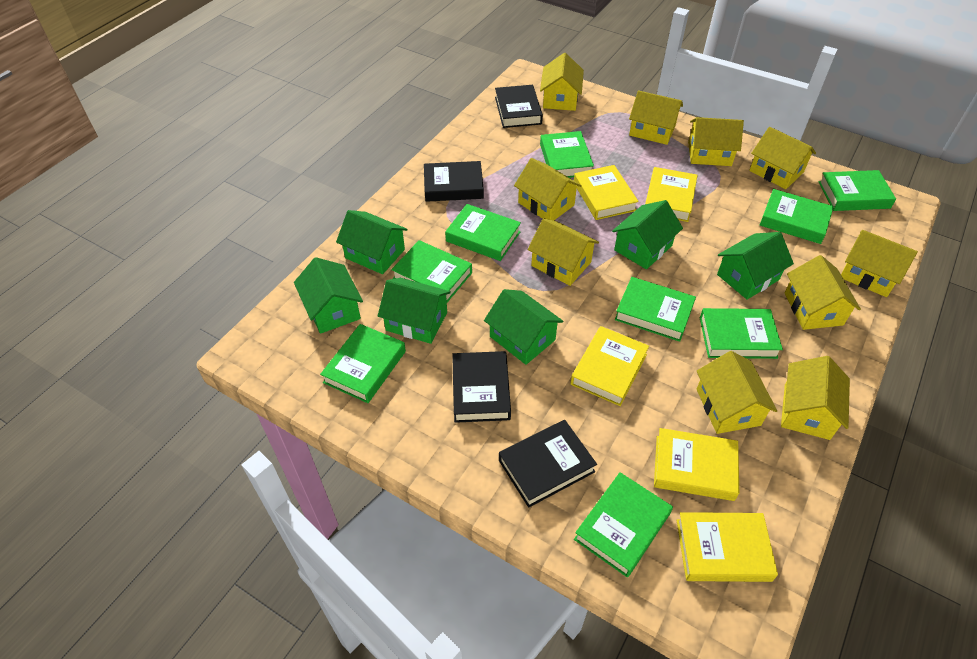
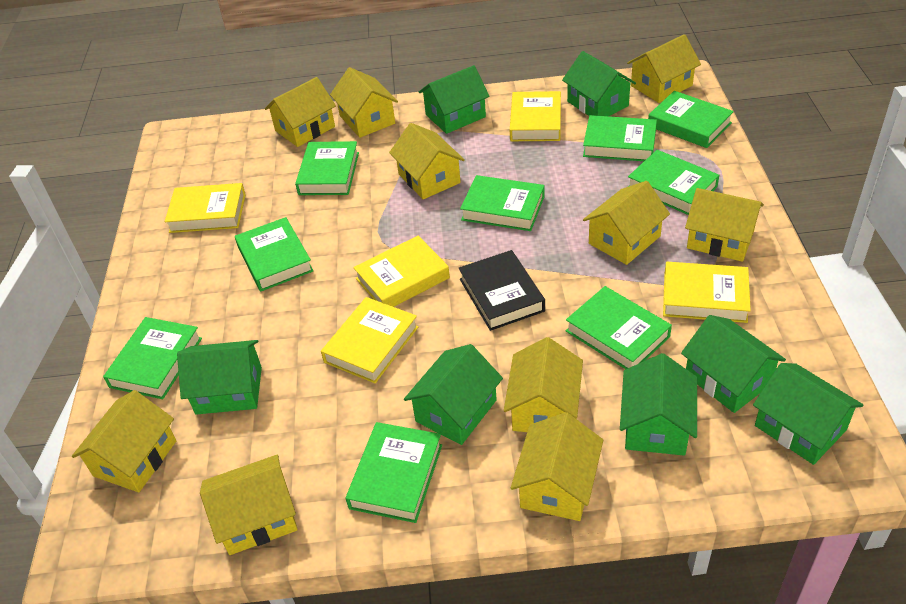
black book: 4 -> 1
green house: 6 -> 7

